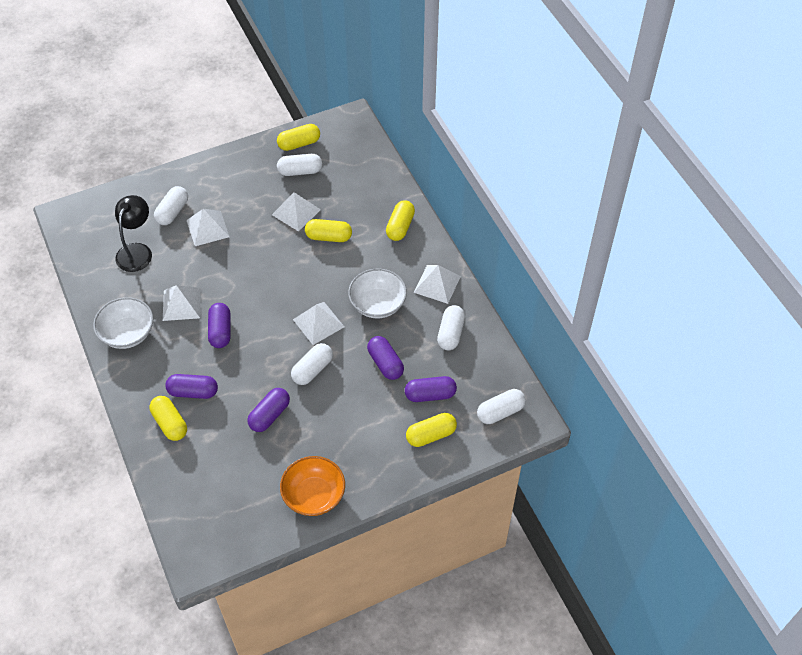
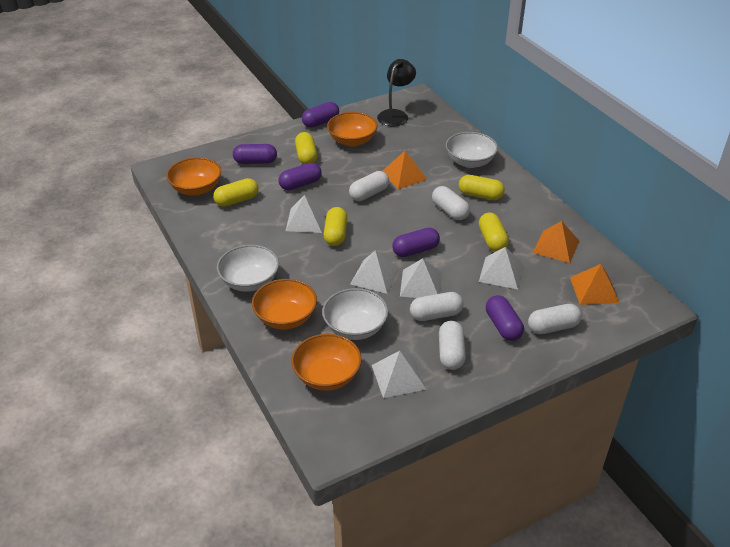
orange bowl: 1 -> 4
orange pyramid: 0 -> 3
white bowl: 2 -> 3

